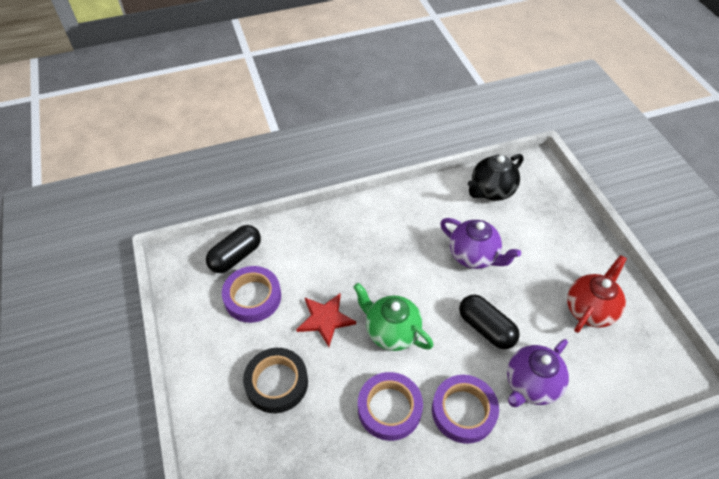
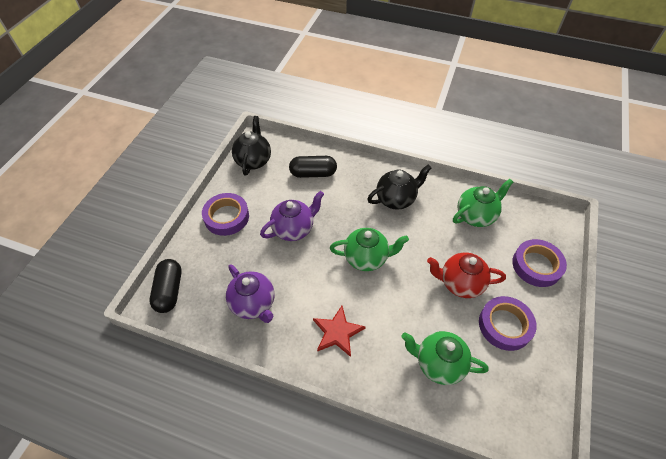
black tape: 1 -> 0
black teapot: 1 -> 2
green teapot: 1 -> 3

